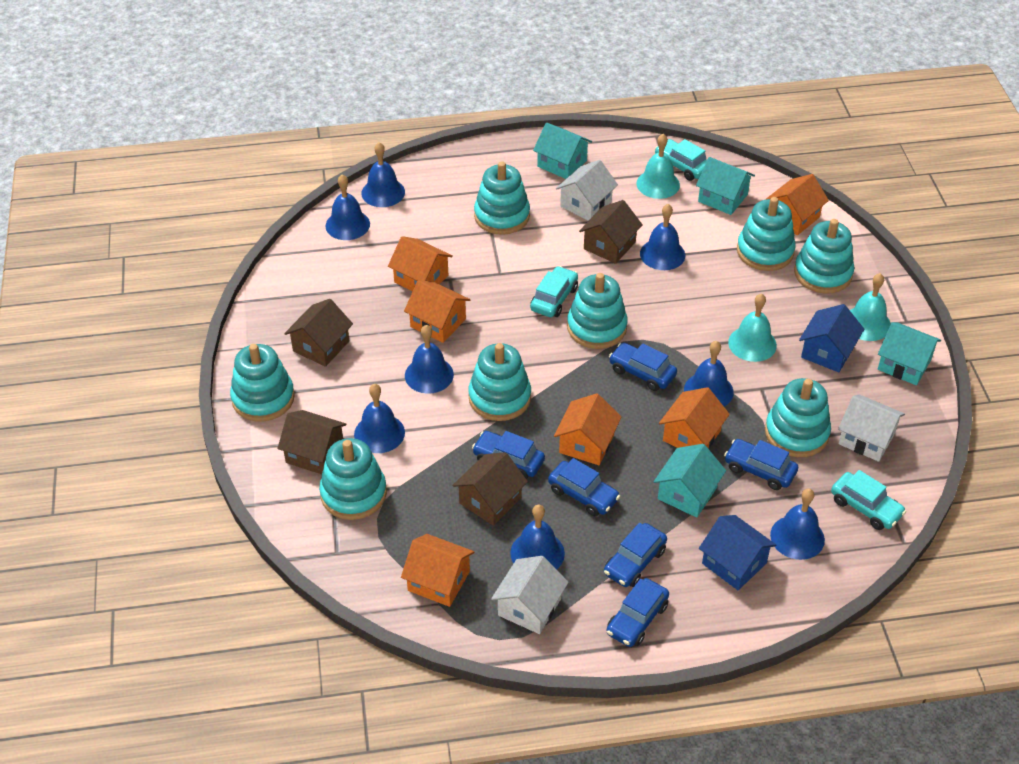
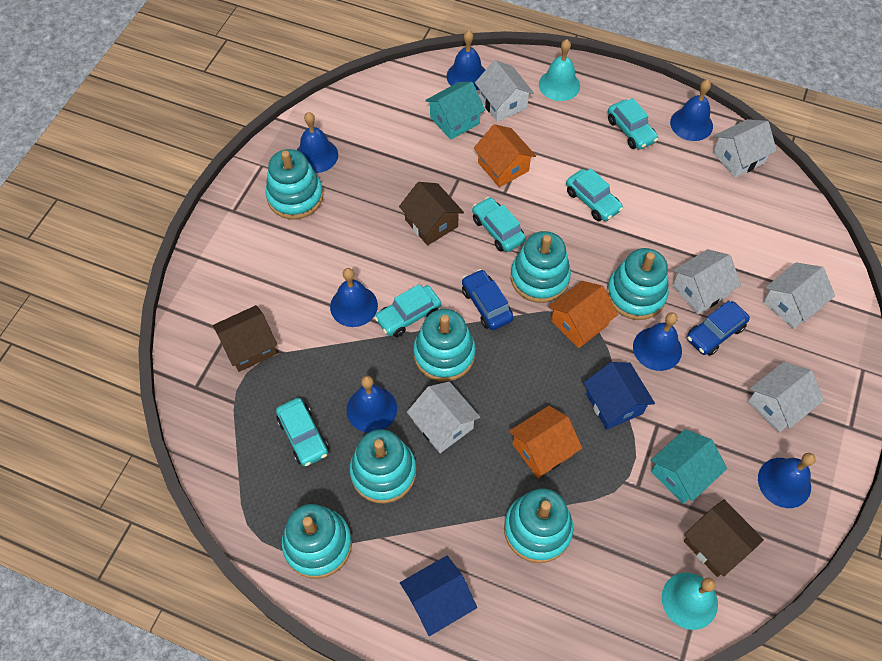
blue bell: 8 -> 7
blue car: 6 -> 2
brown house: 4 -> 3
orange house: 6 -> 3
turquoise bell: 3 -> 2
turquoise car: 3 -> 5
turquoise house: 4 -> 2
turquoise stacking toy: 8 -> 7
white house: 3 -> 6

